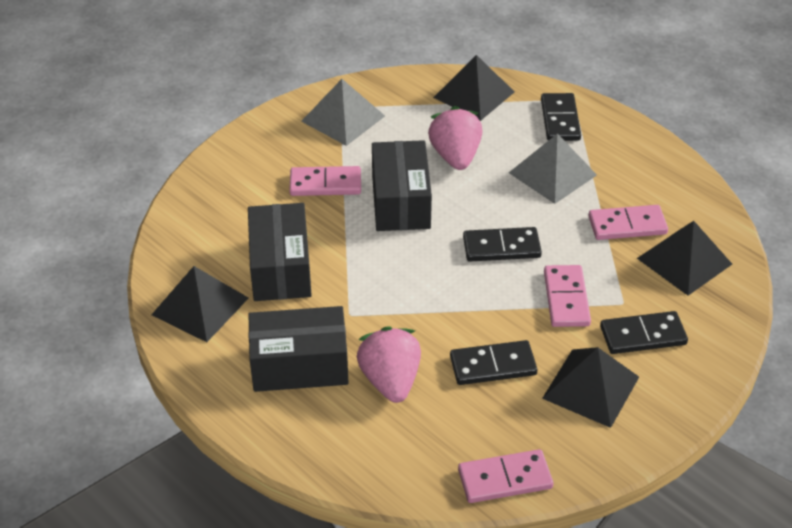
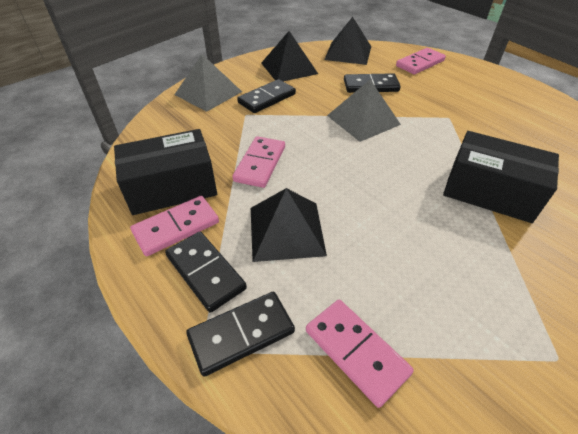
black box: 3 -> 2
black pyramid: 4 -> 3
pink strawberry: 2 -> 0

